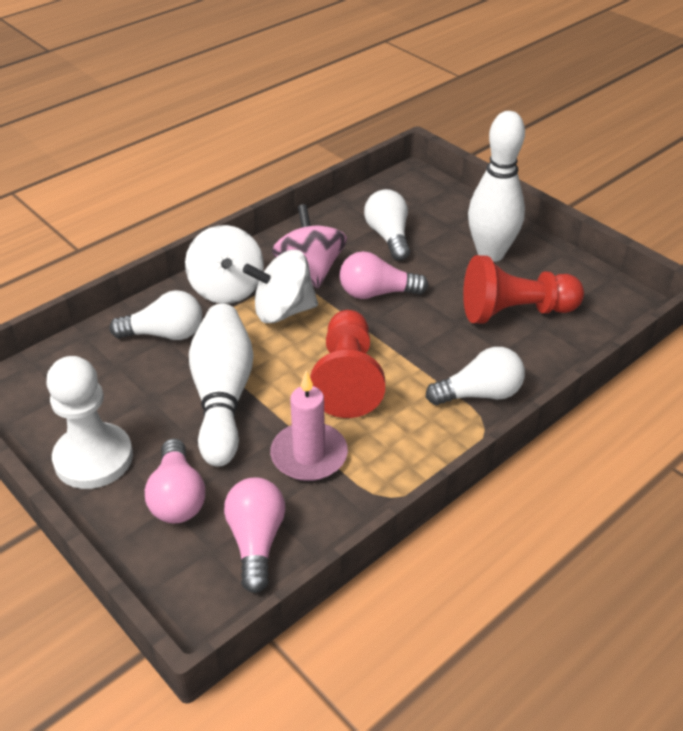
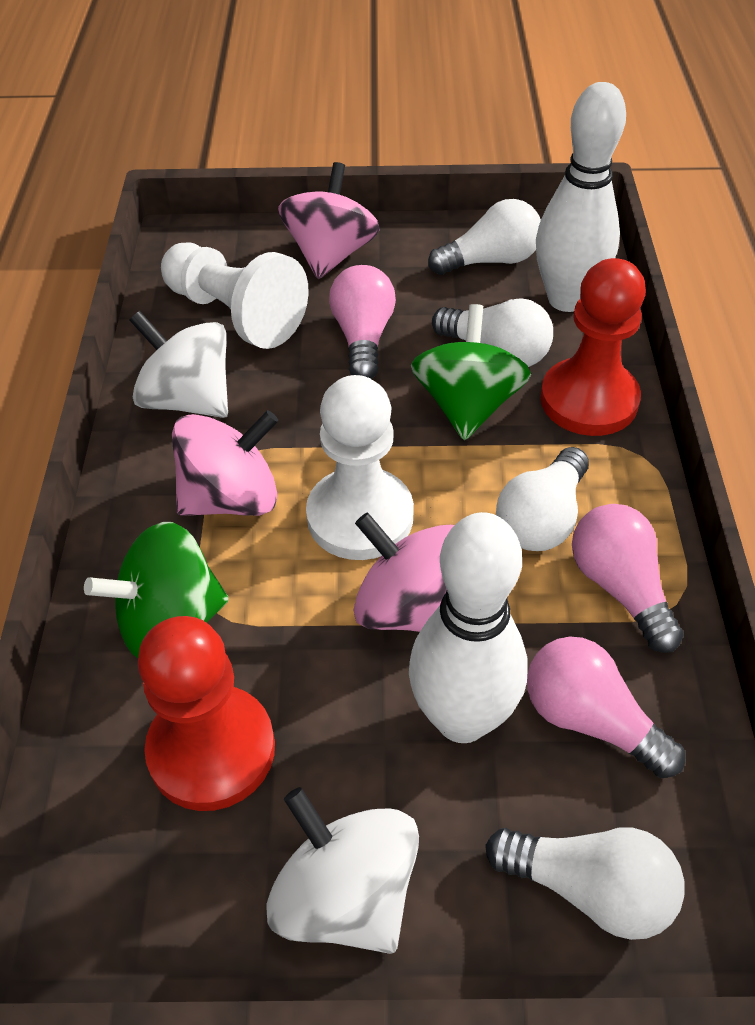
green spinning top: 0 -> 2
pink candle: 1 -> 0
pink spinning top: 1 -> 3
white light bulb: 3 -> 4
white pawn: 1 -> 2

